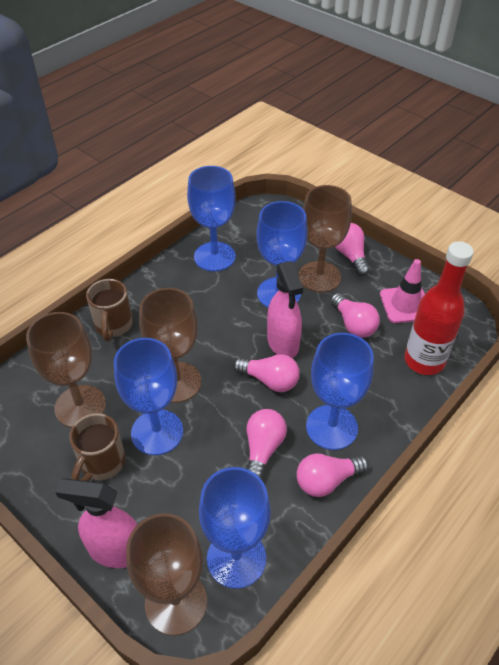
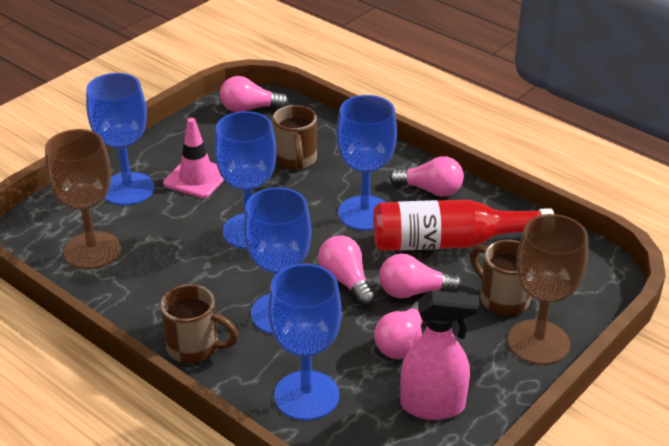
brown goblet: 4 -> 2
brown mug: 2 -> 3
pink spray bottle: 2 -> 1

